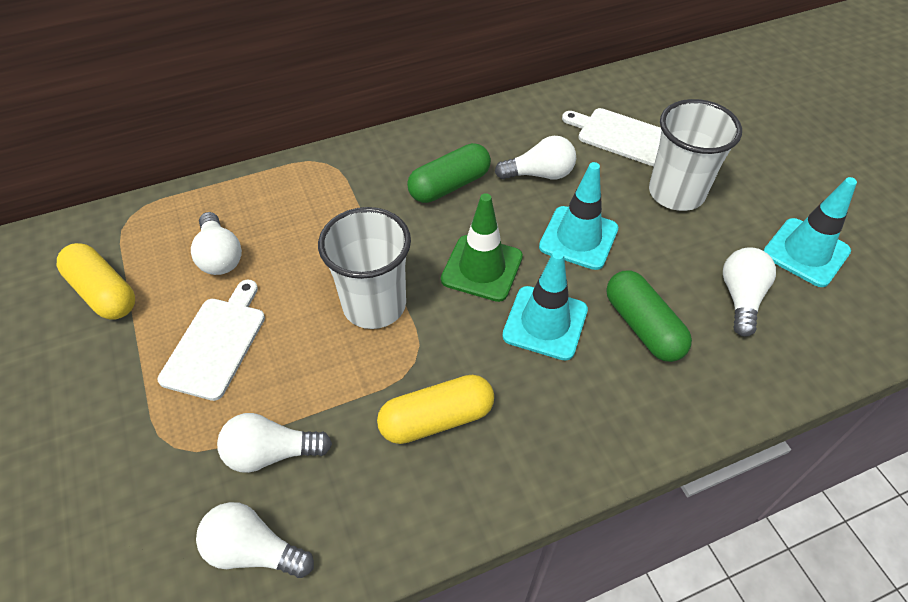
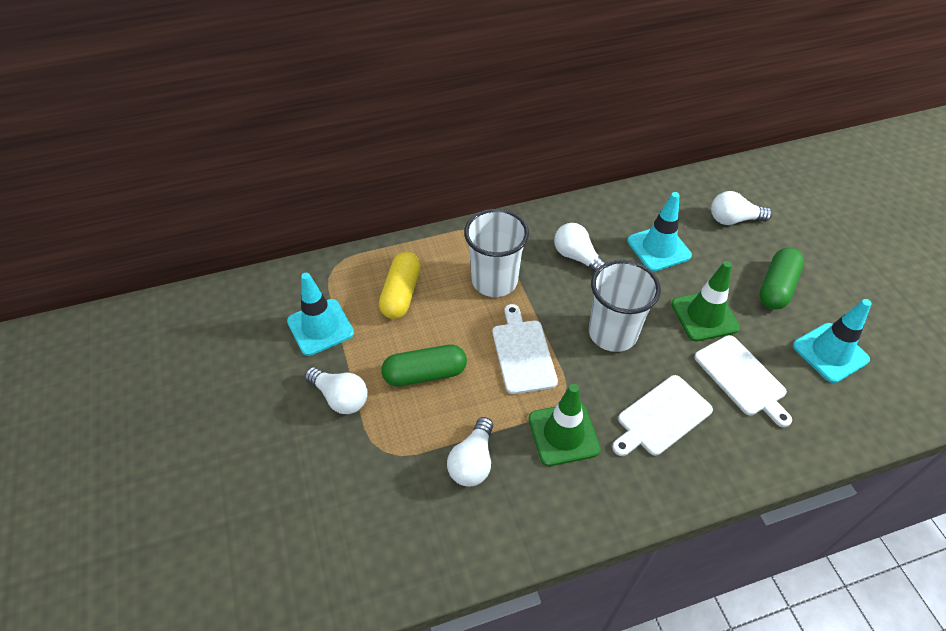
green traffic cone: 1 -> 2
white cutting board: 2 -> 3
white light bulb: 5 -> 4
yellow capsule: 2 -> 1

